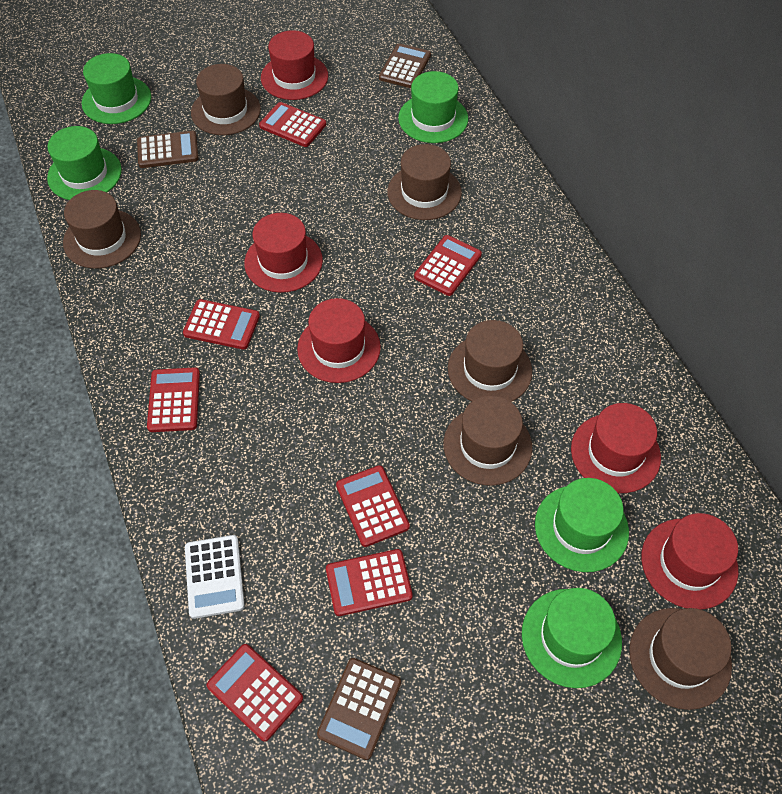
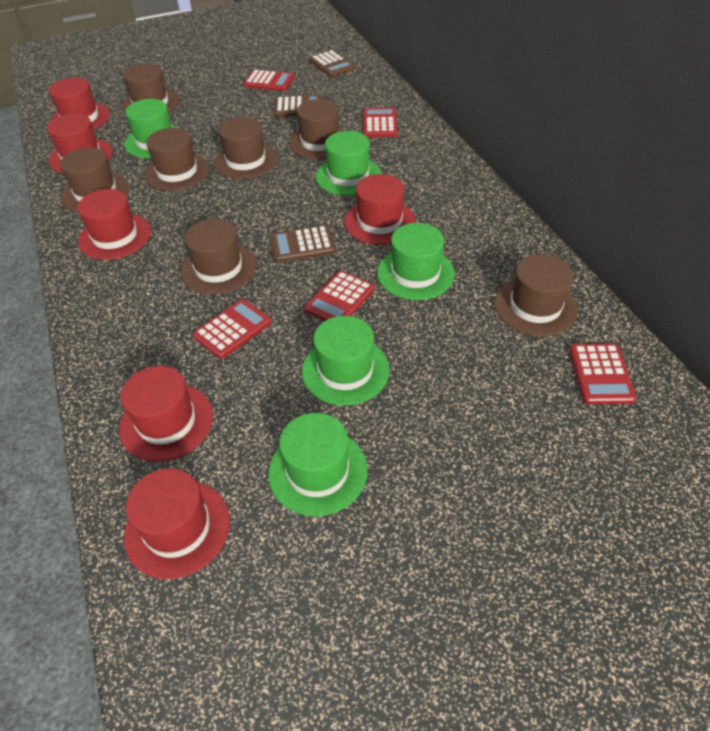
brown hat: 6 -> 7
red calculator: 7 -> 5
red hat: 5 -> 6
white calculator: 1 -> 0

